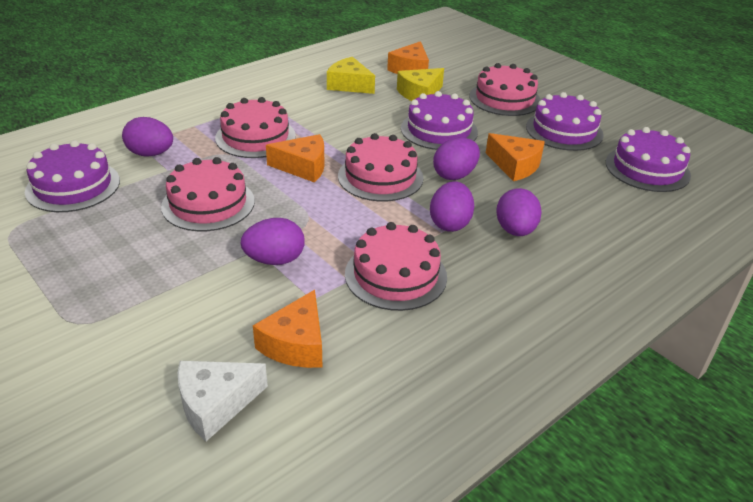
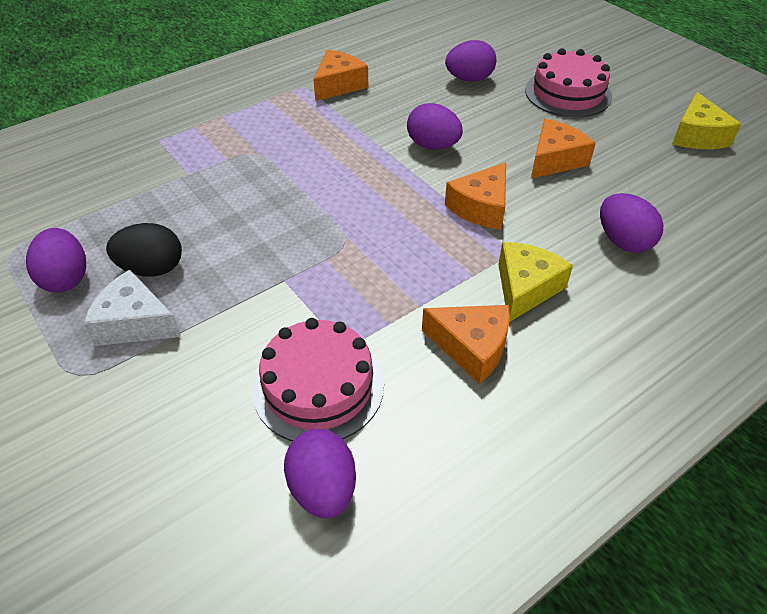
black egg: 0 -> 1
pink cake: 5 -> 2
purple cake: 4 -> 0

